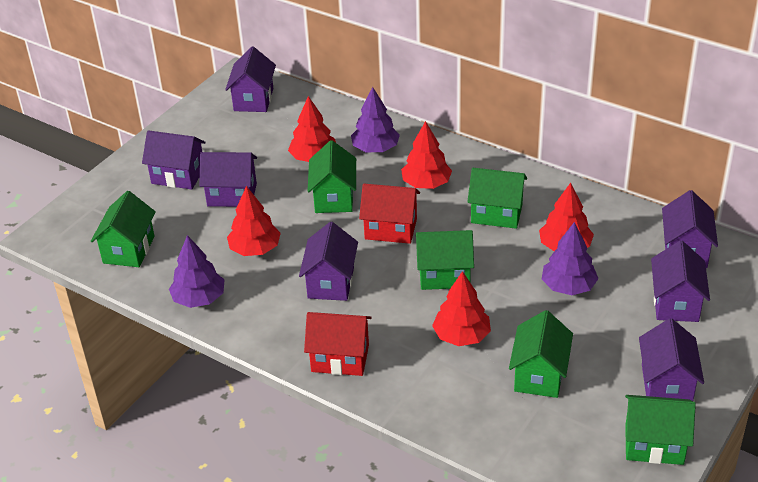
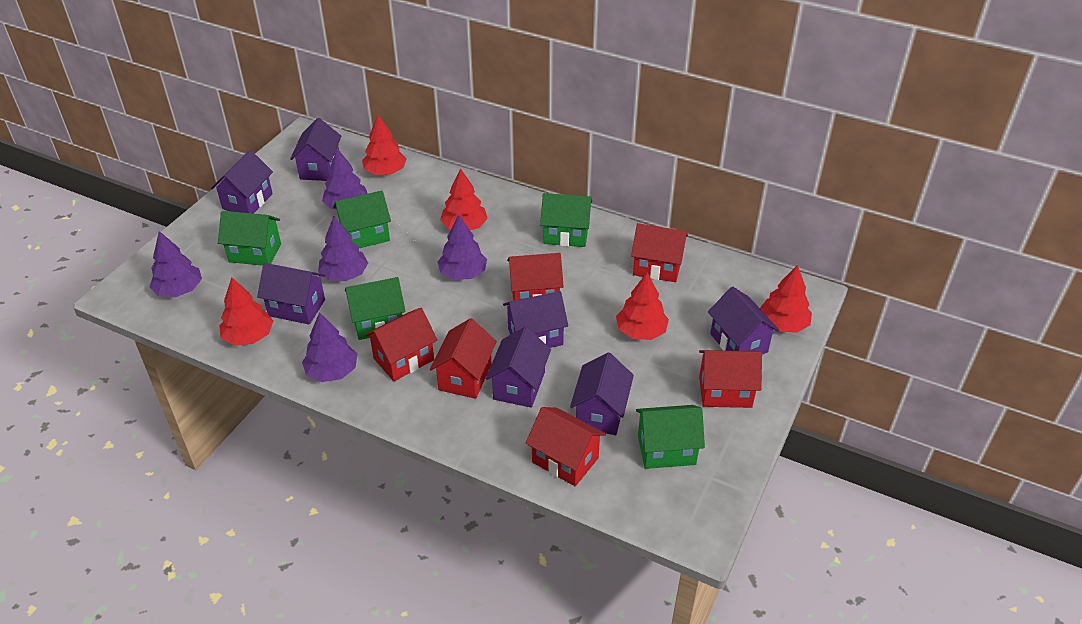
green house: 6 -> 5
purple tree: 3 -> 5
red house: 2 -> 6

